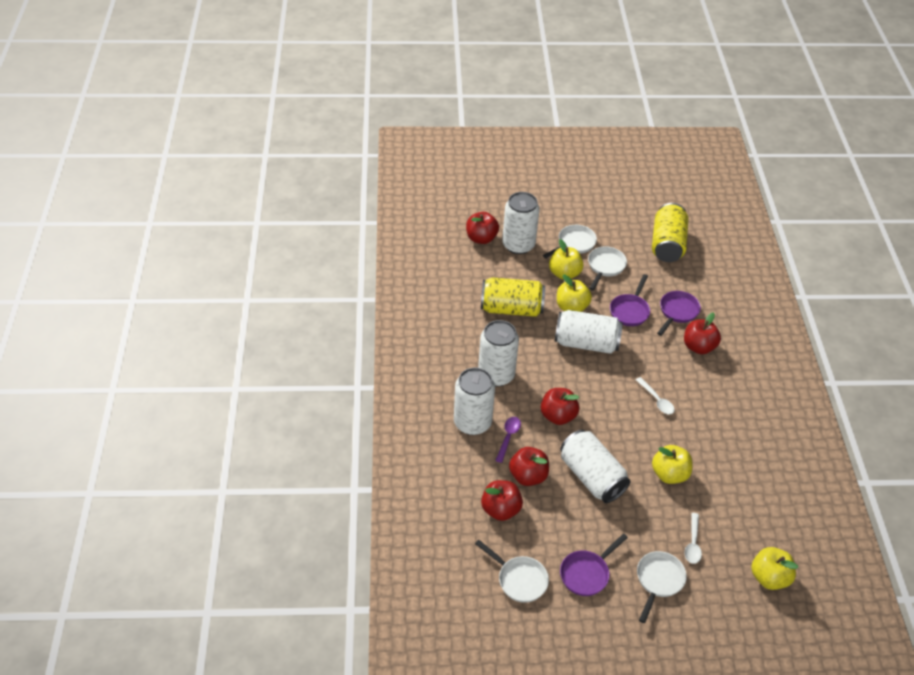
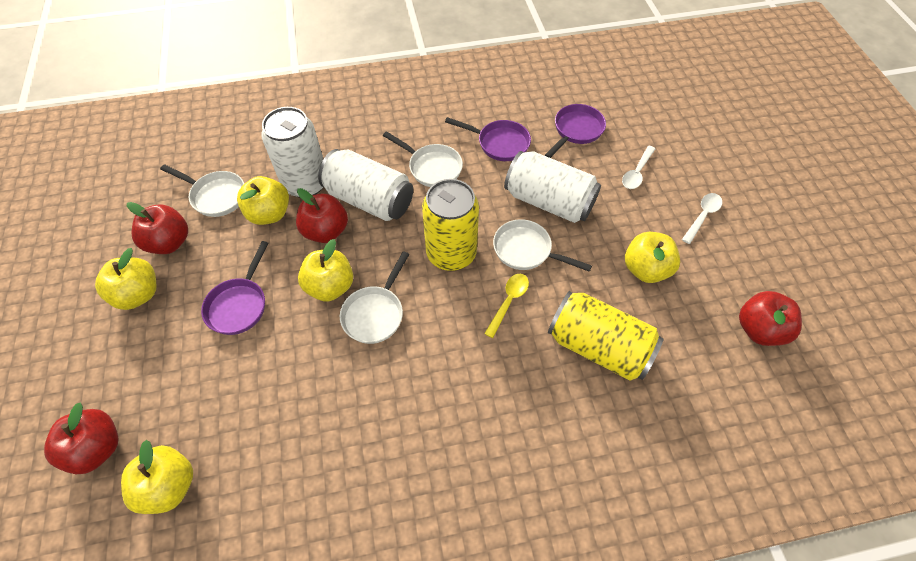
purple spoon: 1 -> 0
red apple: 5 -> 4
white can: 5 -> 3
yellow apple: 4 -> 5
yellow spoon: 0 -> 1

